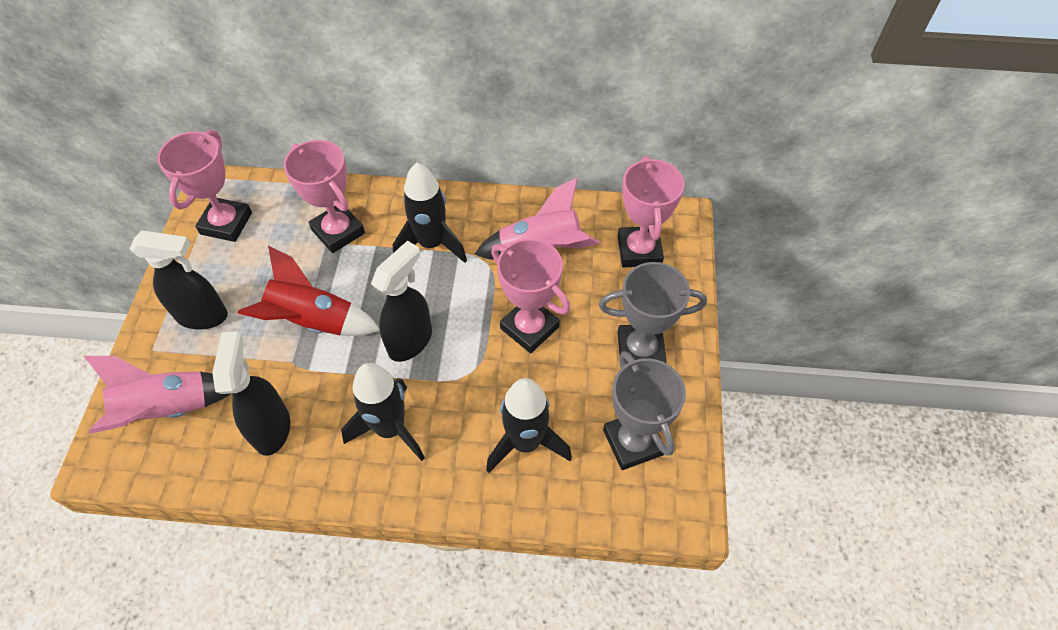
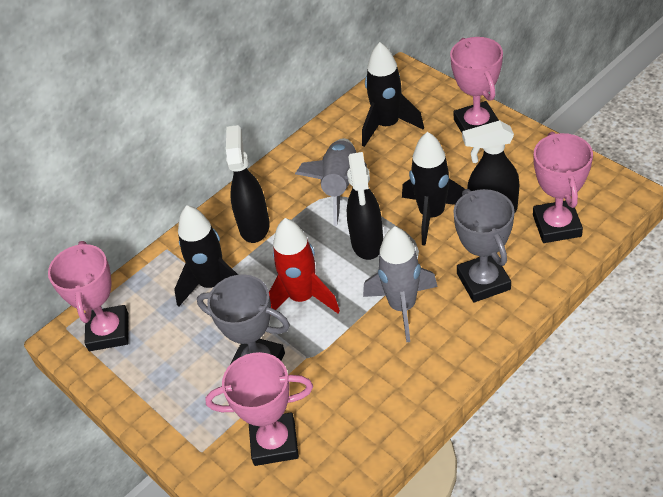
grey rocket: 0 -> 2
pink rocket: 2 -> 0

